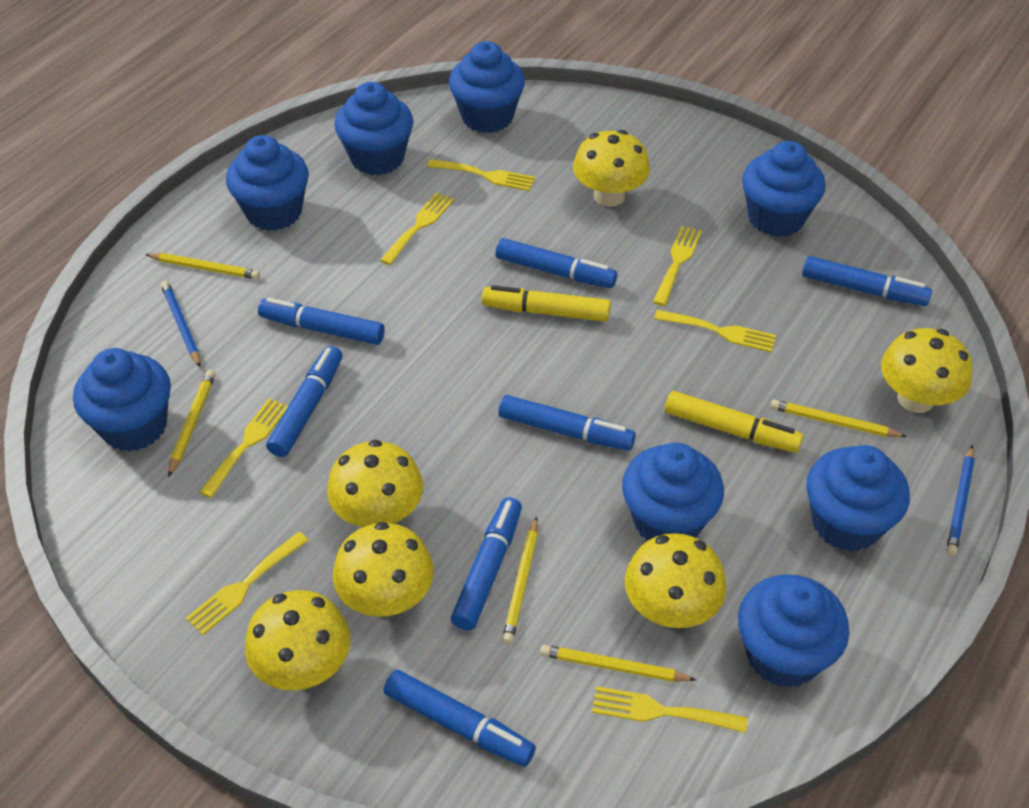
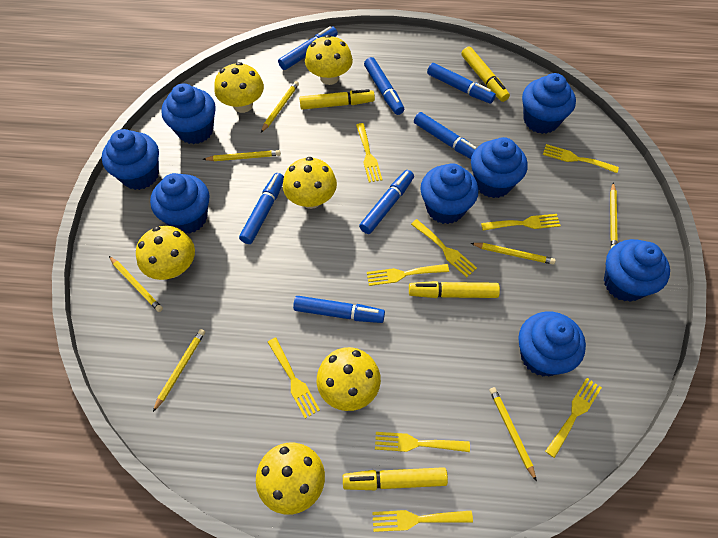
blue pencil: 2 -> 0
yellow fork: 7 -> 9
yellow marker: 2 -> 4
yellow pencil: 5 -> 7

